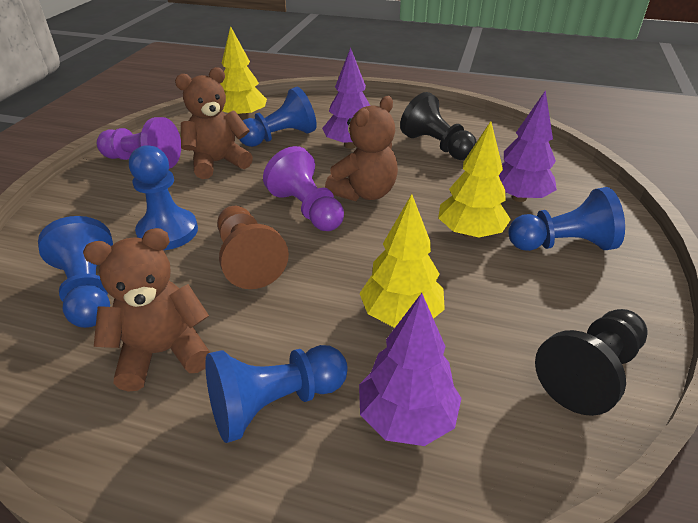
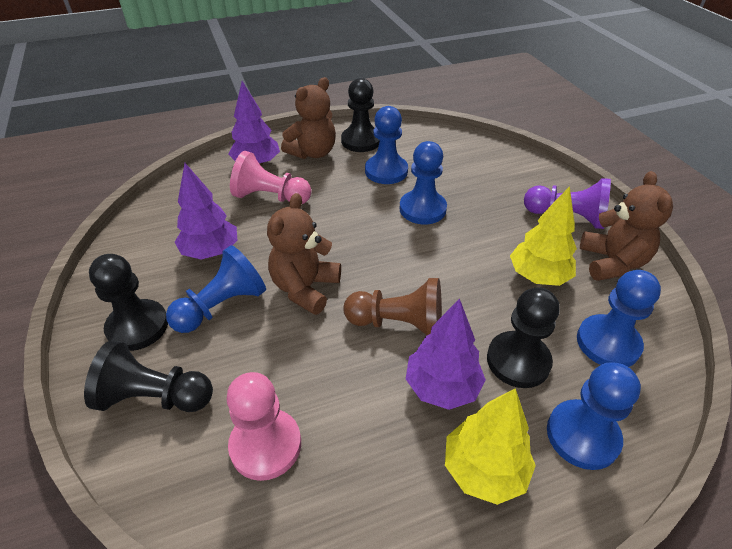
black pawn: 2 -> 4
pink pawn: 0 -> 2
purple pawn: 2 -> 1
yellow tree: 3 -> 2

